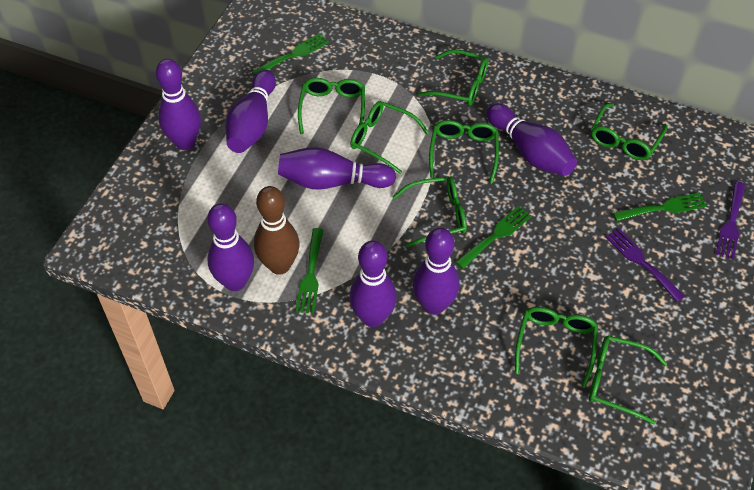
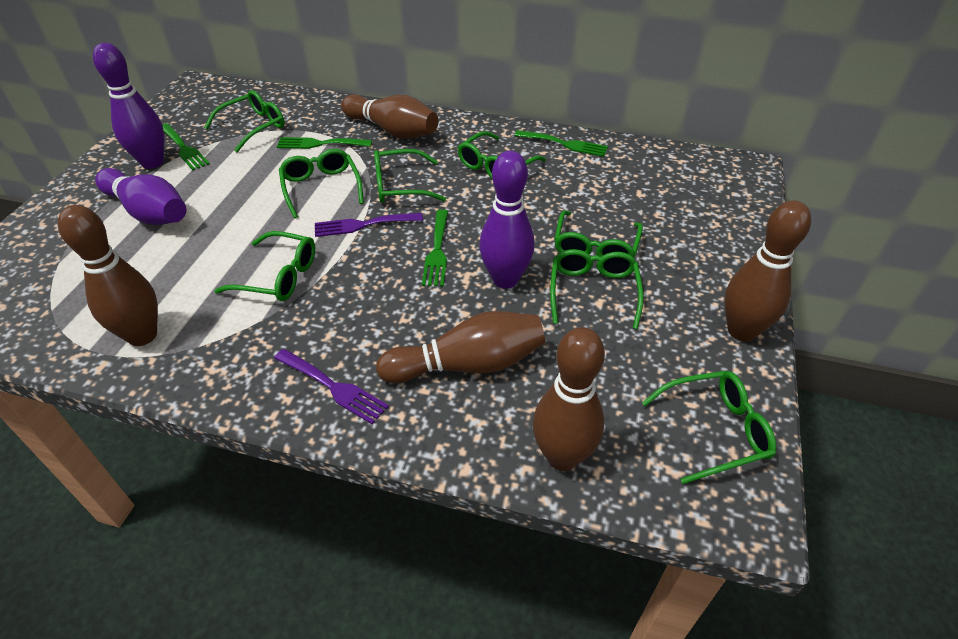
brown bowling pin: 1 -> 5
purple bowling pin: 7 -> 3

